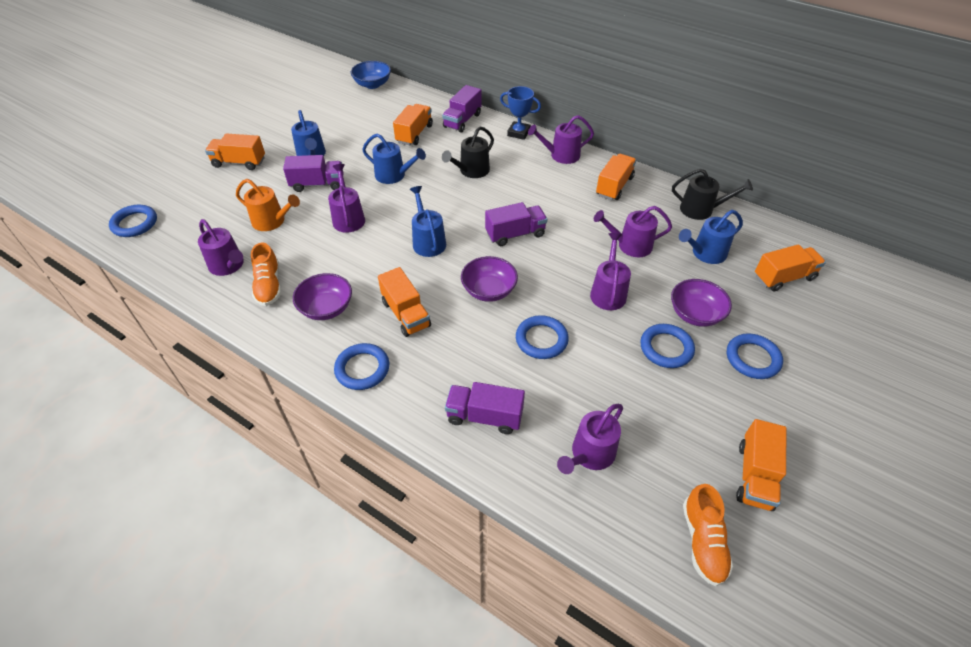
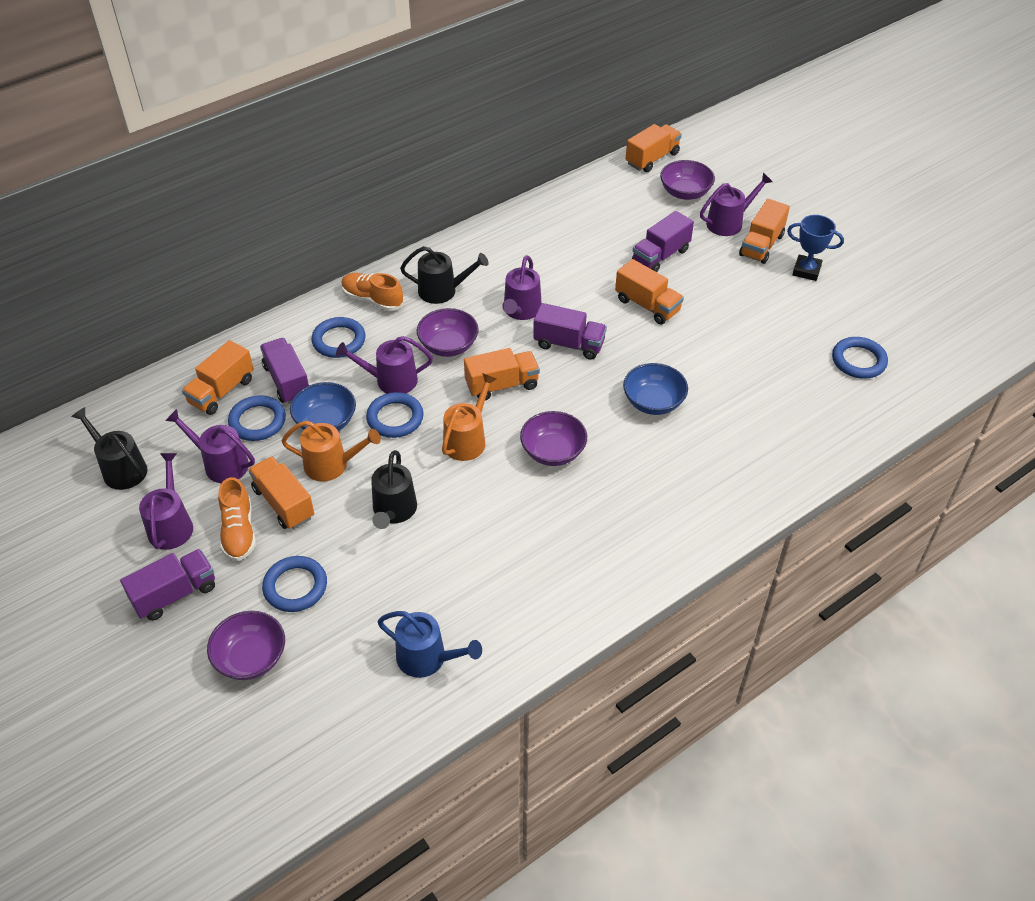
black watering can: 2 -> 3
blue bowl: 1 -> 2
blue watering can: 4 -> 1
orange watering can: 1 -> 2
purple bowl: 3 -> 4
purple watering can: 6 -> 5

